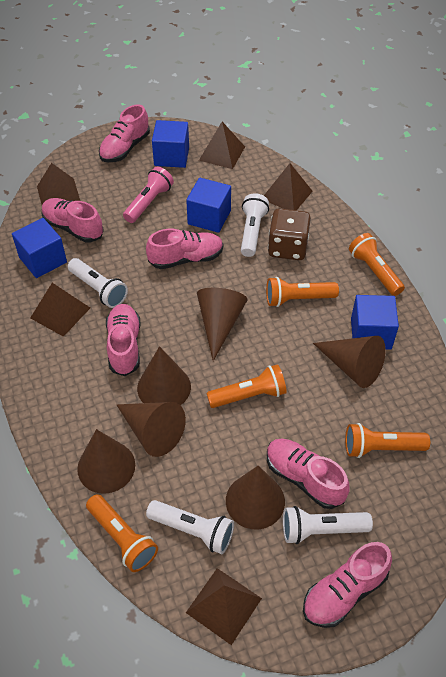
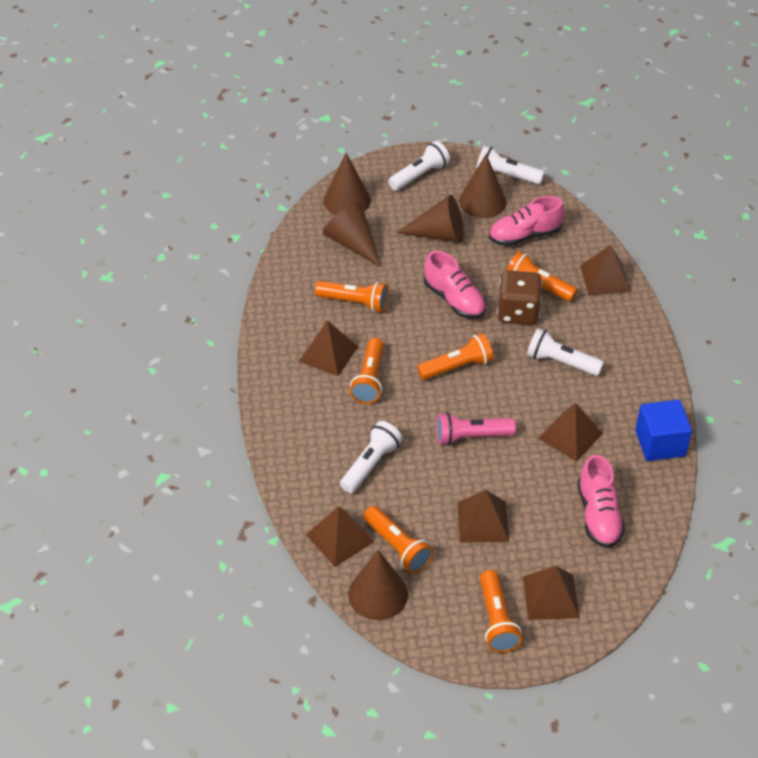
blue cube: 4 -> 1
brown cone: 6 -> 5
brown pyramid: 5 -> 6
orange flashlight: 5 -> 6
pink shoe: 6 -> 3

